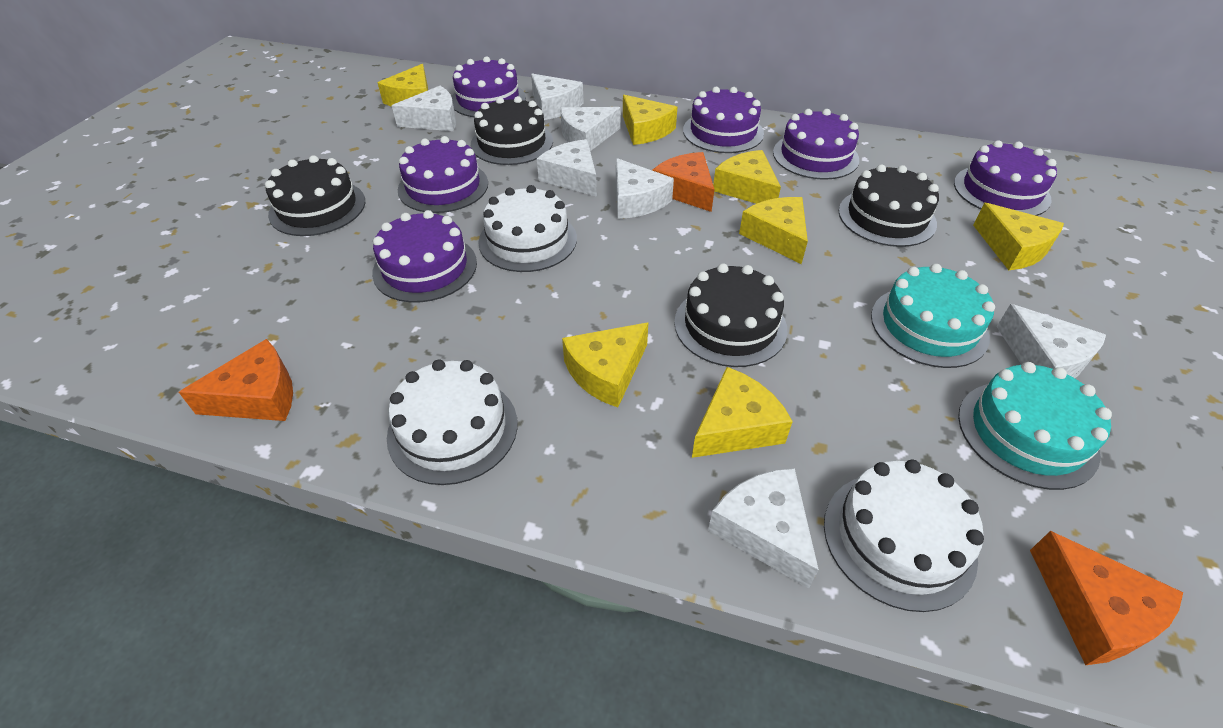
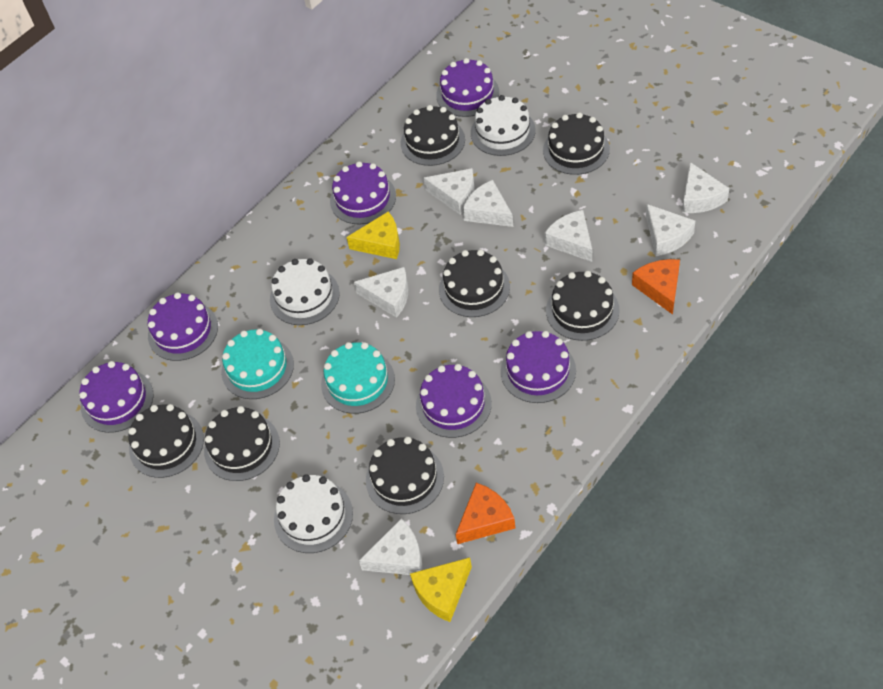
black cake: 4 -> 7
orange cheese: 3 -> 2
yellow cheese: 7 -> 2

